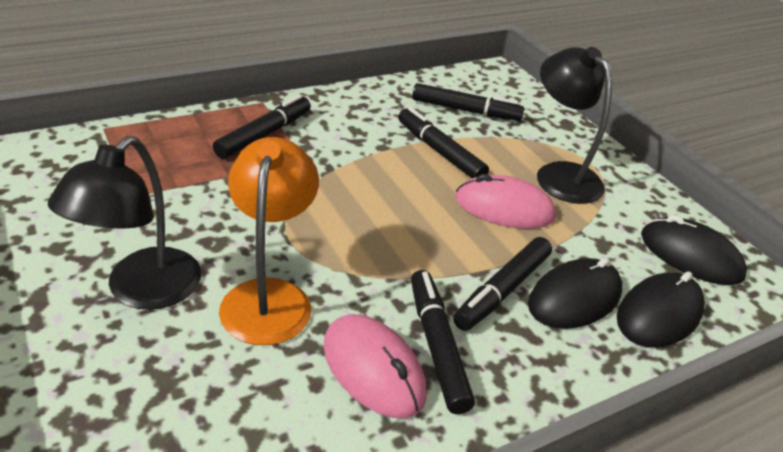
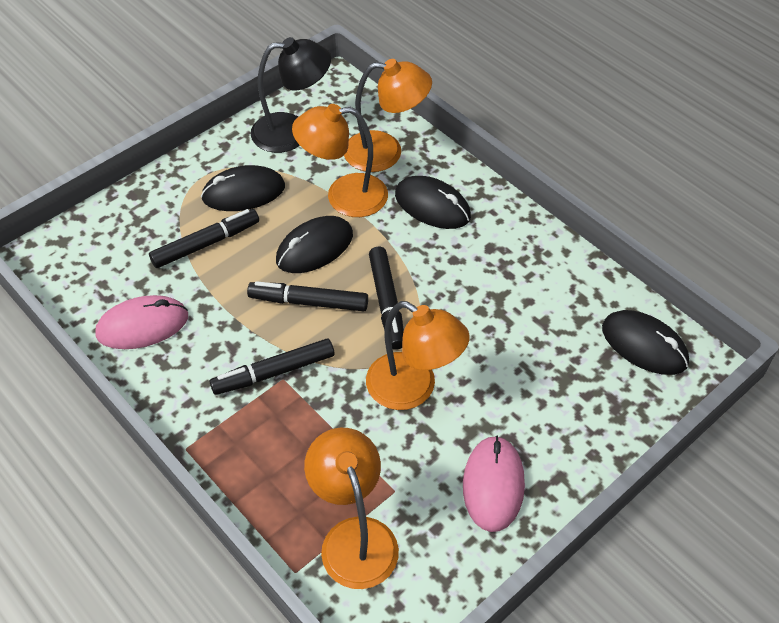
black lamp: 2 -> 1
black marker: 5 -> 4
black mouse: 3 -> 4
orange lamp: 1 -> 4

